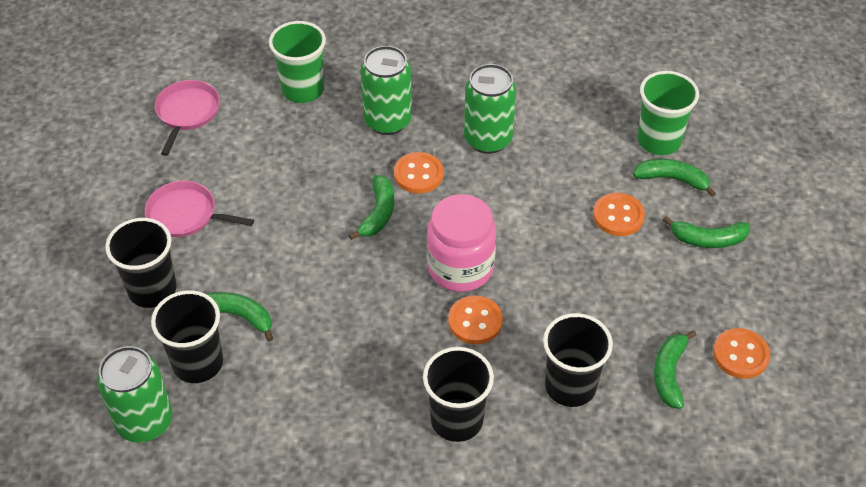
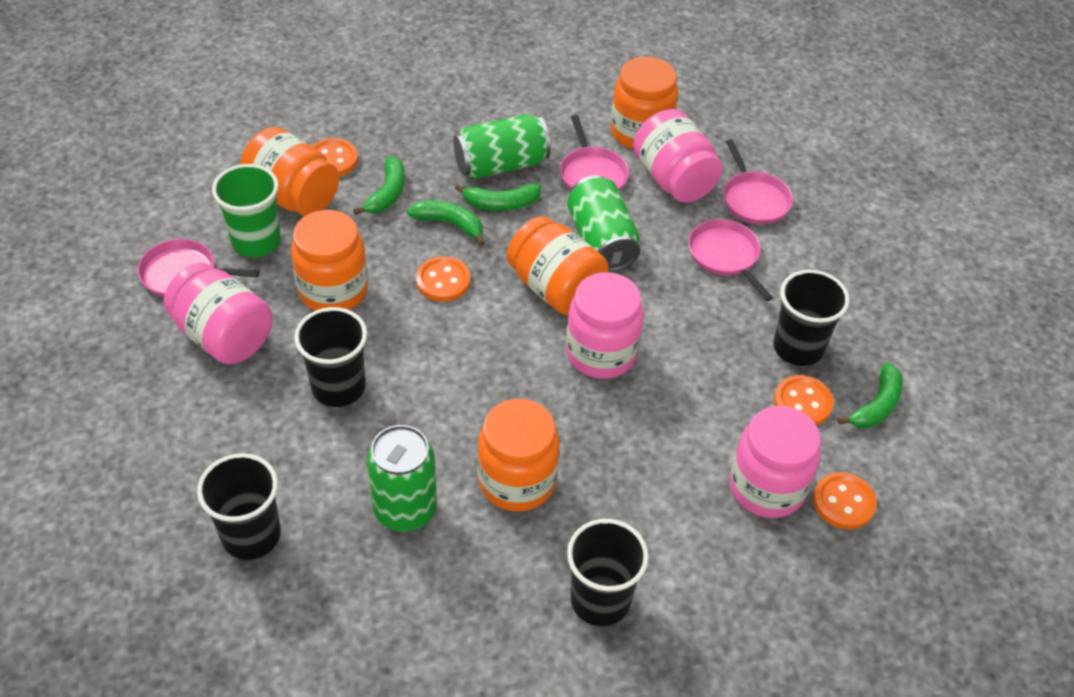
green banana: 5 -> 4
green cup: 2 -> 1
orange jar: 0 -> 5
pink jar: 1 -> 4
pink pan: 2 -> 4

